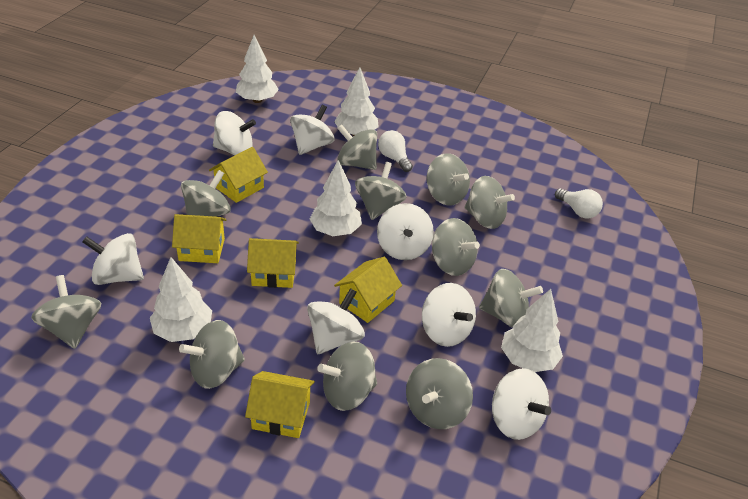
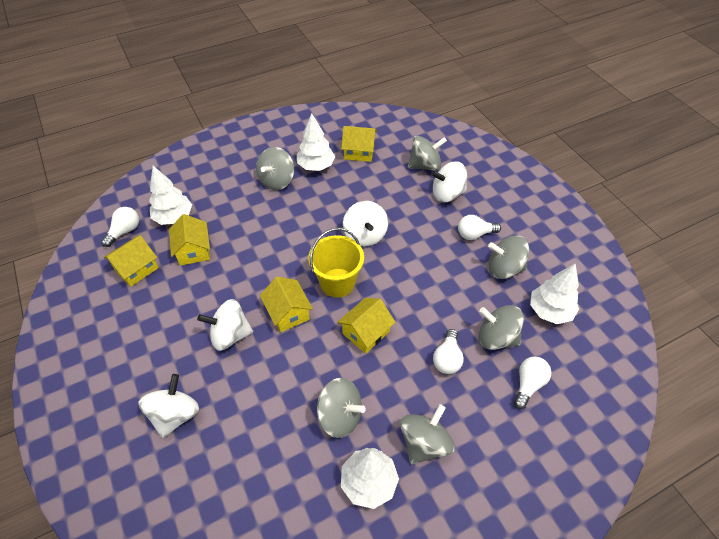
grey spinning top: 11 -> 6
white light bulb: 2 -> 4
white spinning top: 7 -> 4
white tree: 5 -> 4
yellow bucket: 0 -> 1

